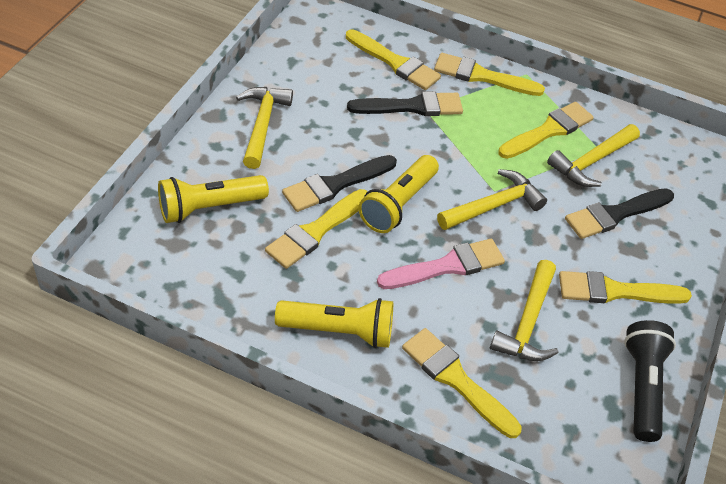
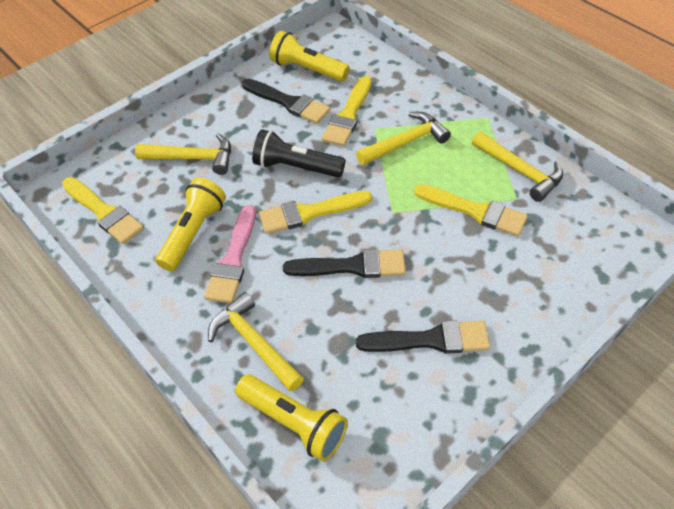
yellow brush: 6 -> 4

